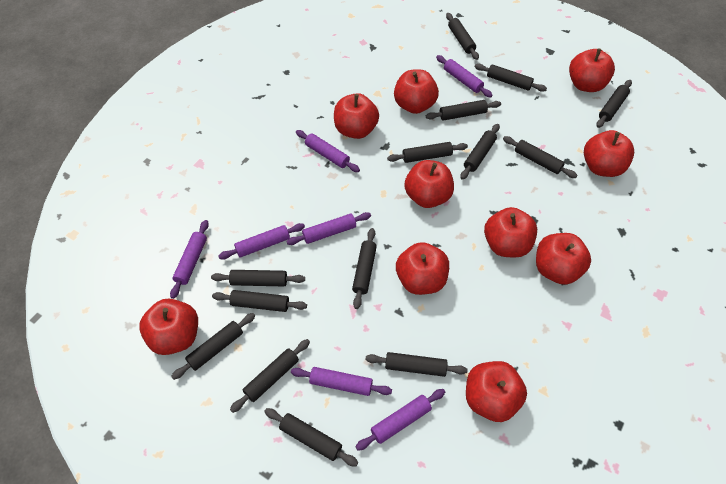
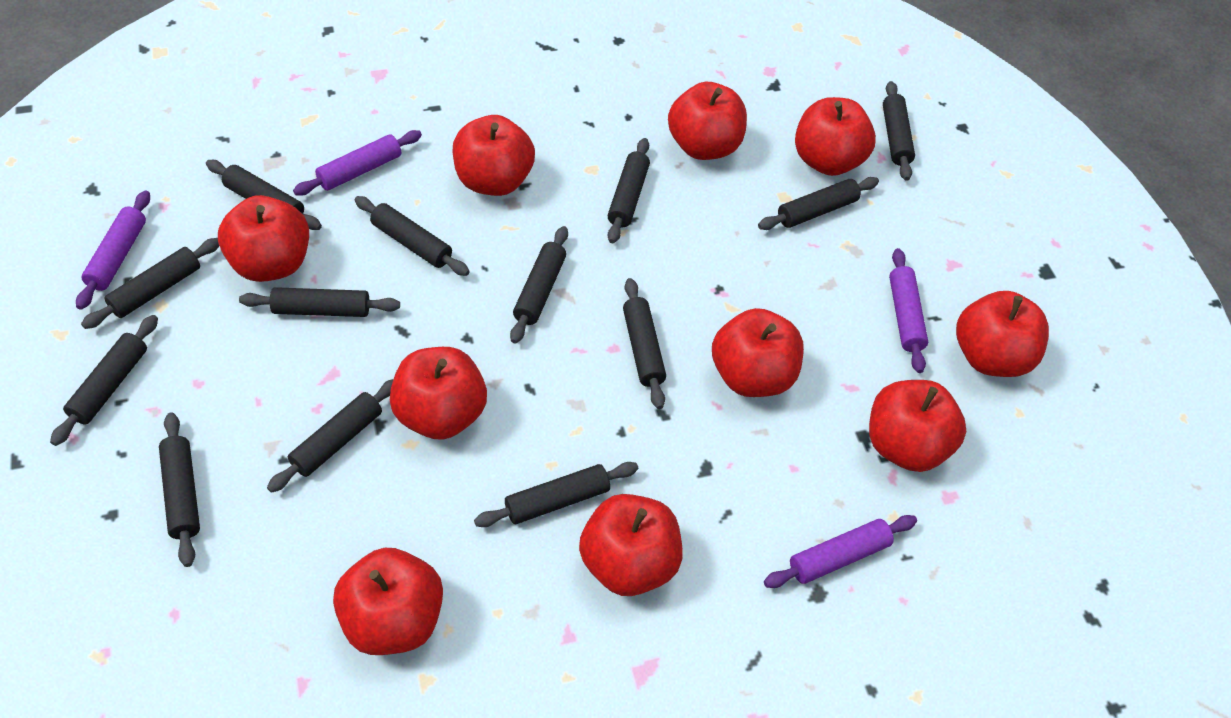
black rolling pin: 14 -> 13
purple rolling pin: 7 -> 4

